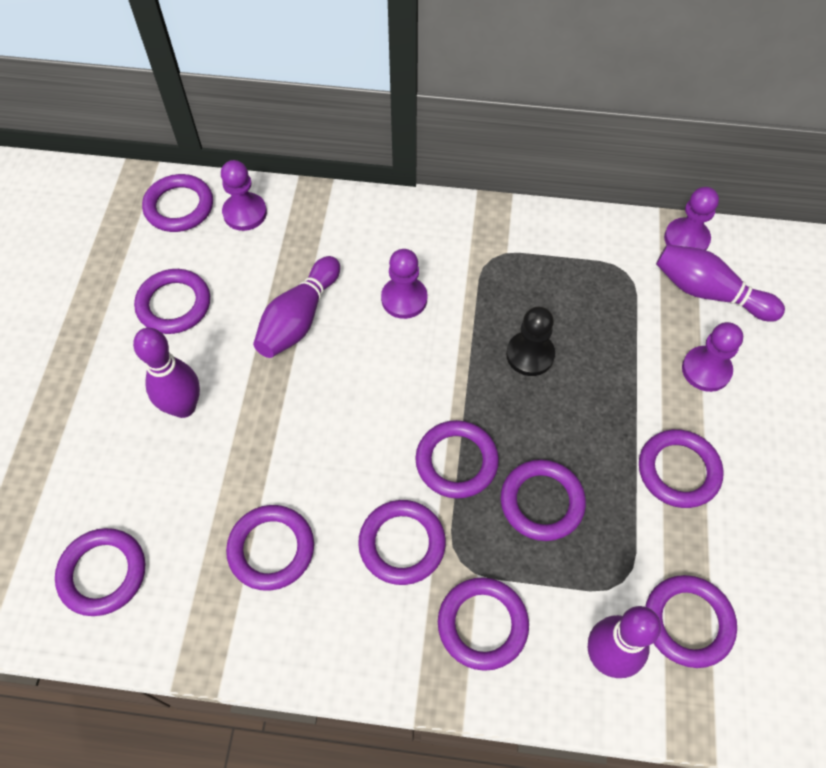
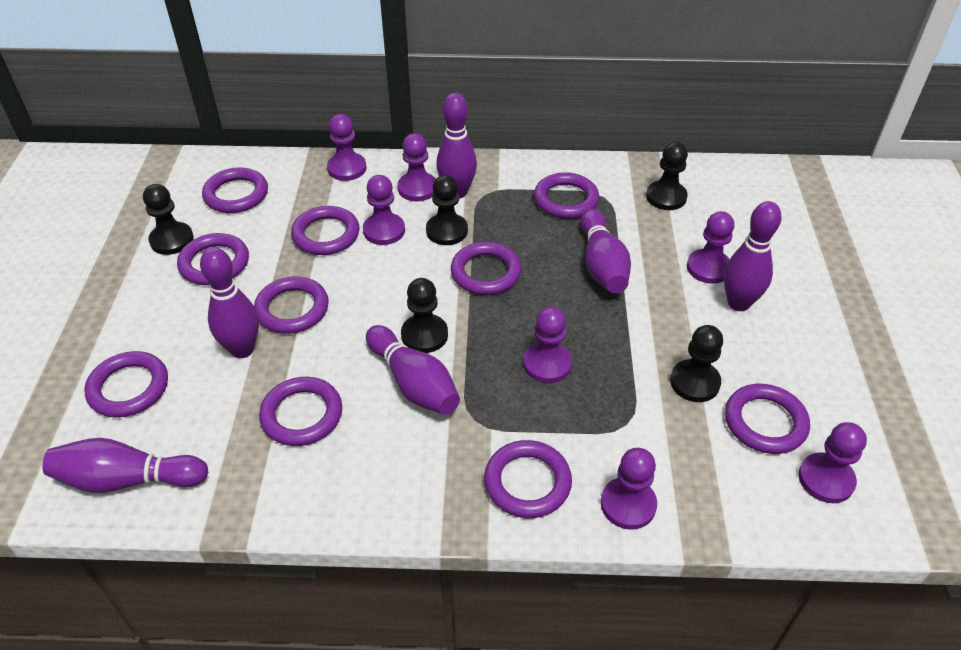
black pawn: 1 -> 5
purple bowling pin: 4 -> 6
purple pawn: 4 -> 7

